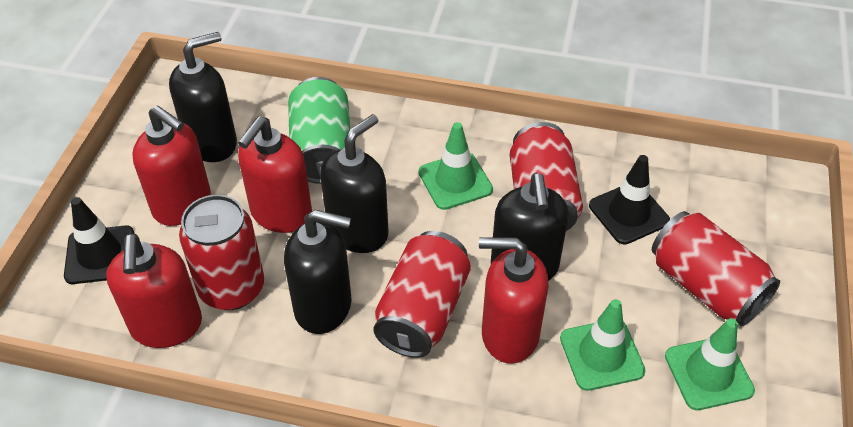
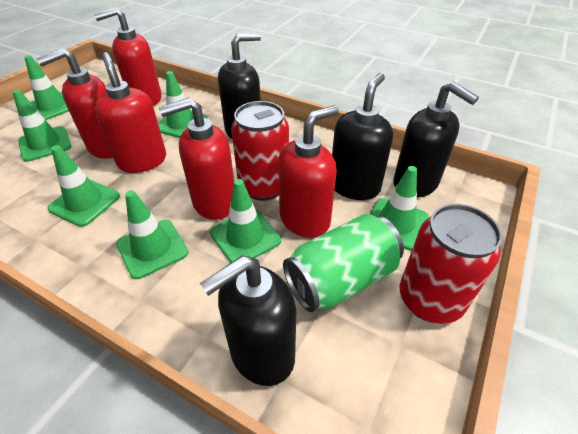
black traffic cone: 2 -> 0
green traffic cone: 3 -> 7
red can: 4 -> 2
red soap dispenser: 4 -> 5

